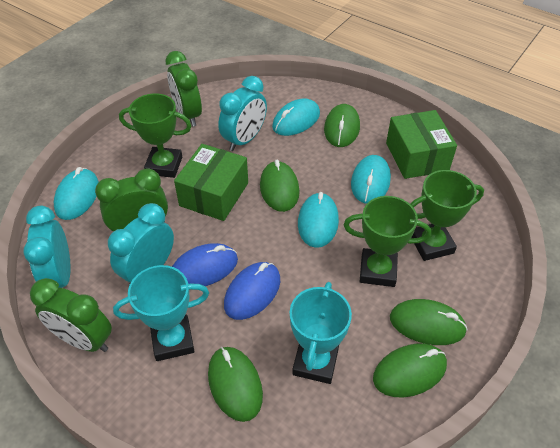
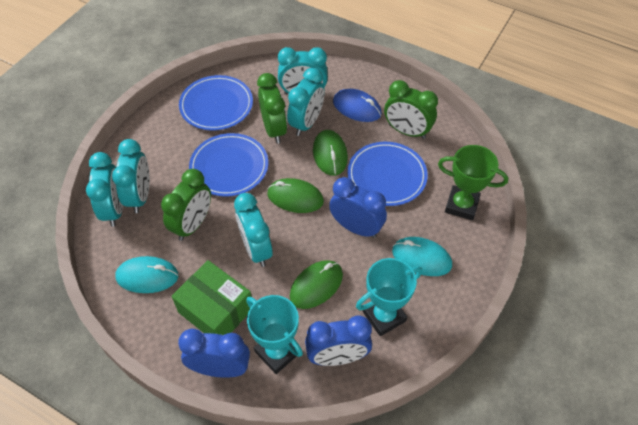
blue clock: 0 -> 3
blue mouse: 2 -> 1
blue plate: 0 -> 3
green box: 2 -> 1
green mouse: 5 -> 3
green trophy: 3 -> 1
turquoise clock: 3 -> 5
turquoise mouse: 4 -> 2

